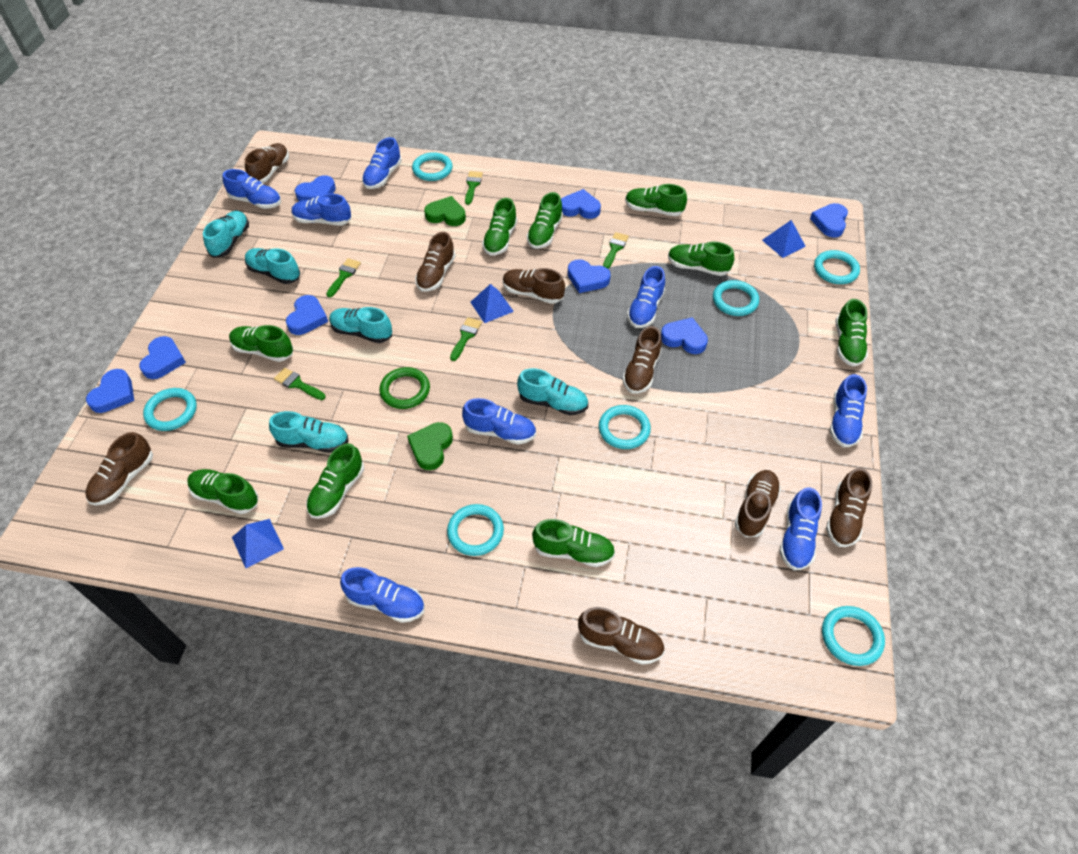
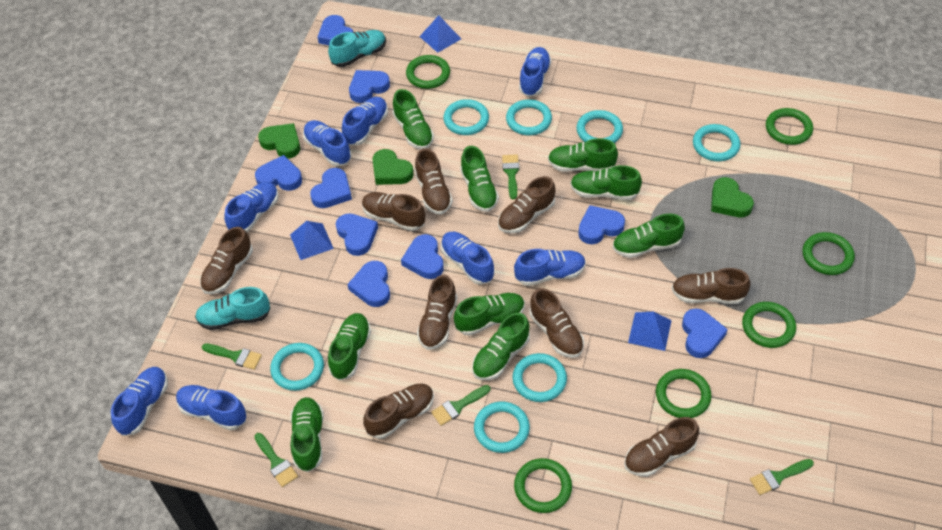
blue heart: 8 -> 9
brown shoe: 8 -> 9
green heart: 2 -> 3
green ring: 1 -> 6
turquoise shoe: 5 -> 2

